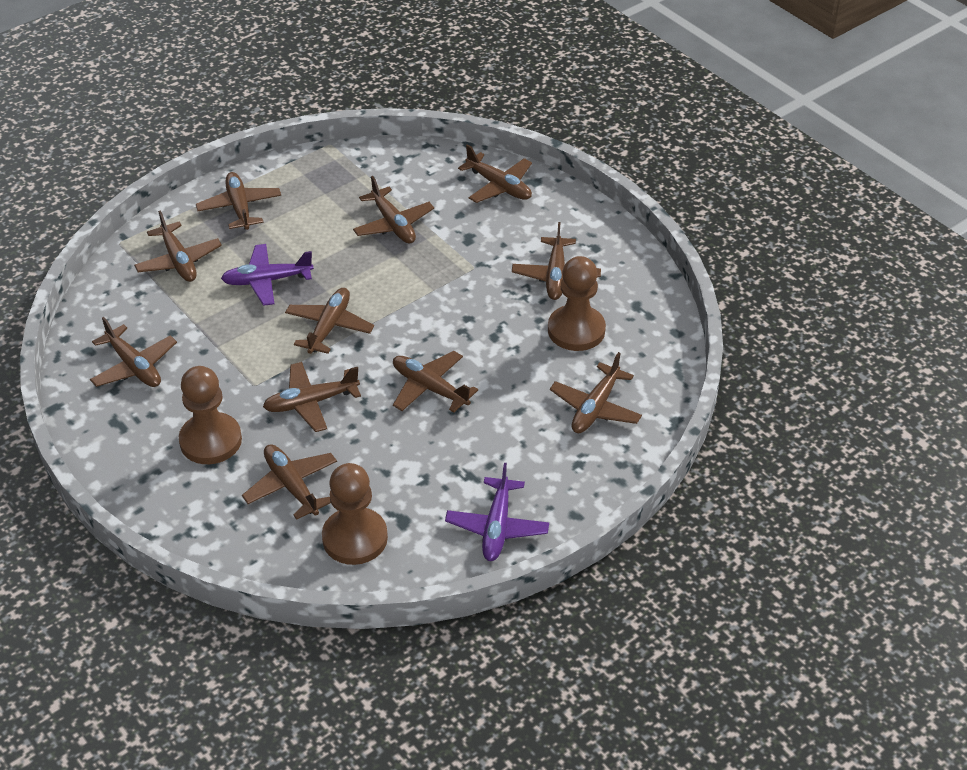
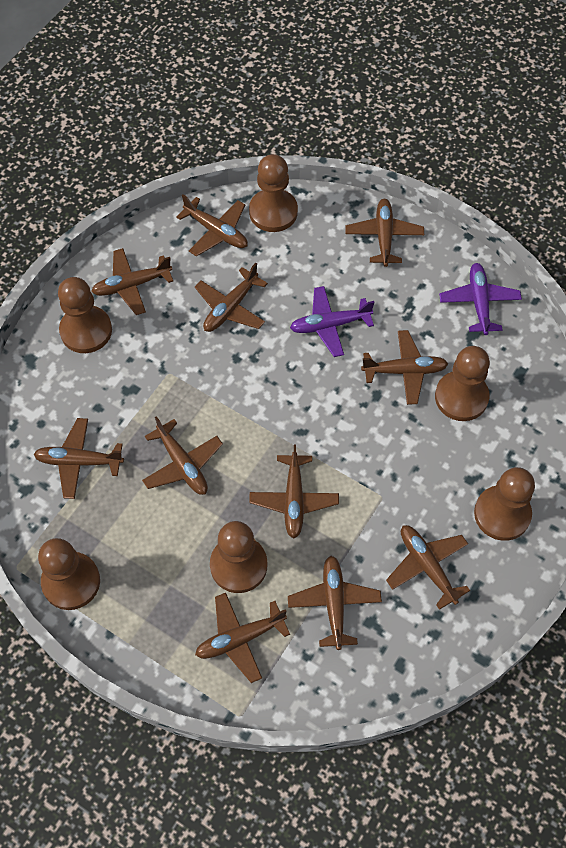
brown pawn: 3 -> 6

